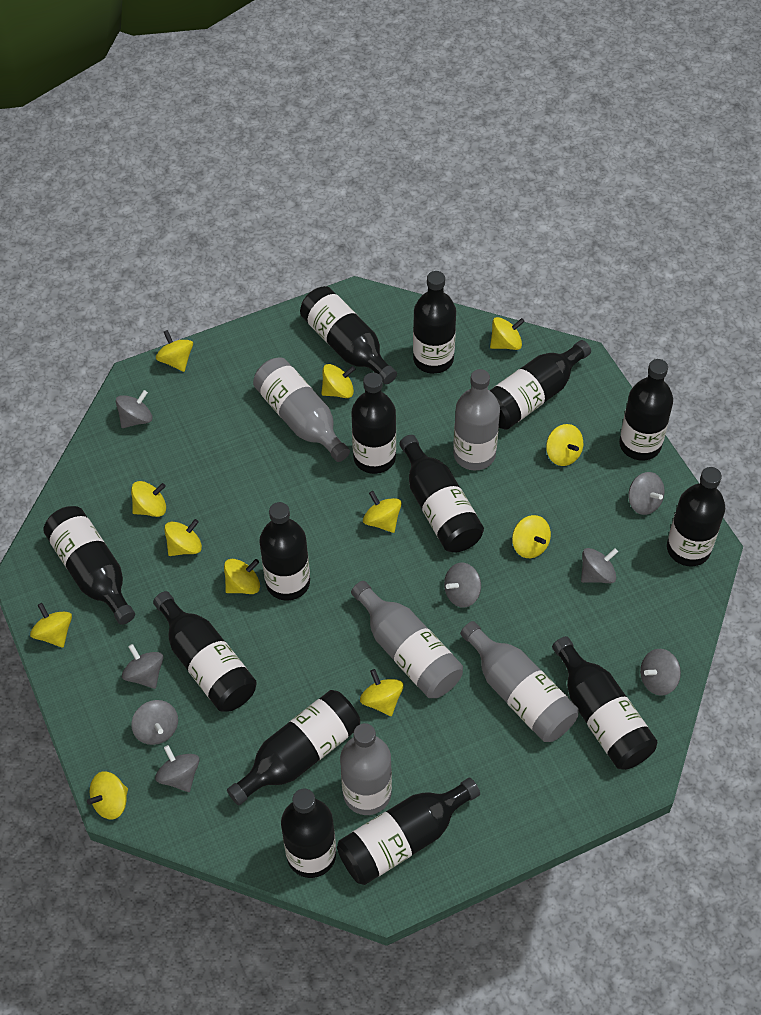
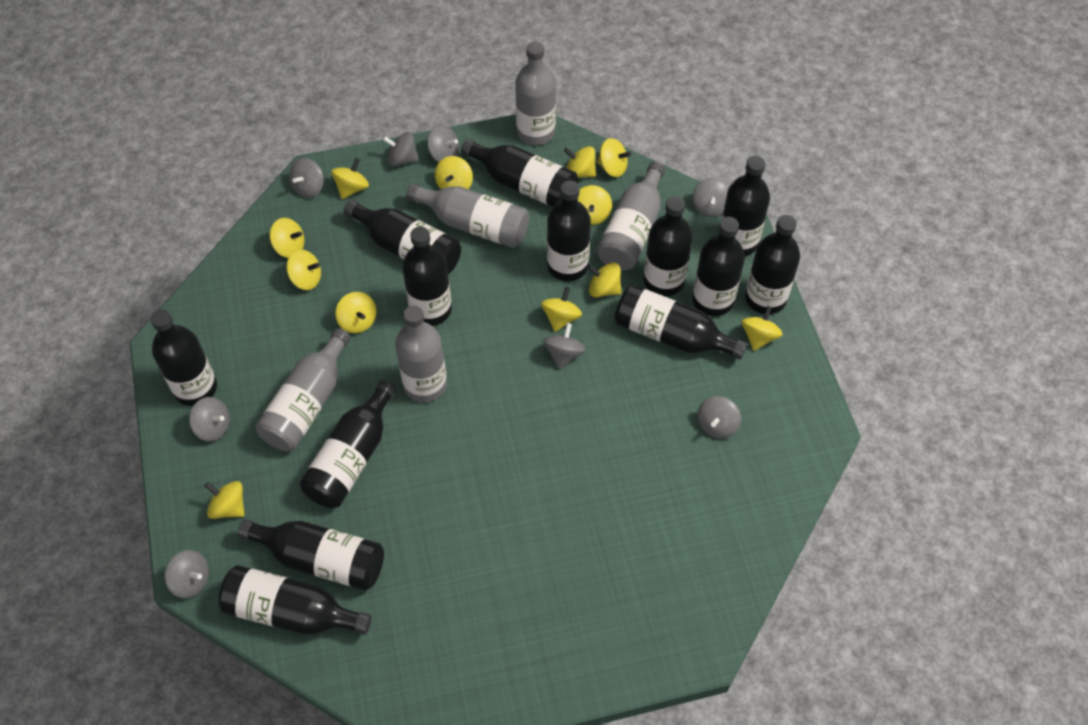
black bottle: 14 -> 13

